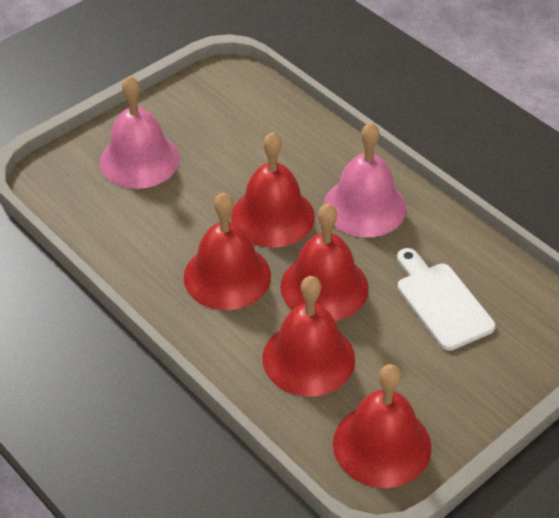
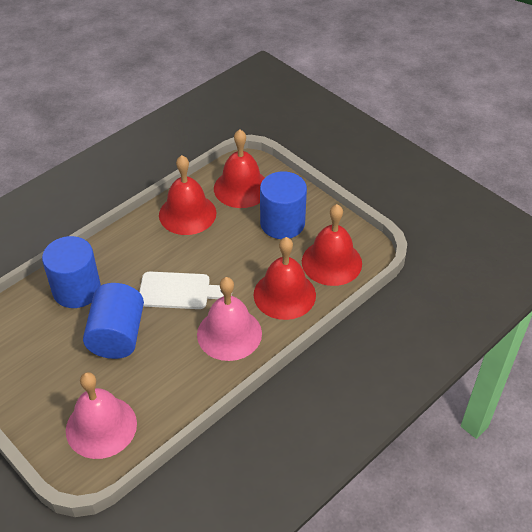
blue cylinder: 0 -> 3
red bell: 5 -> 4

